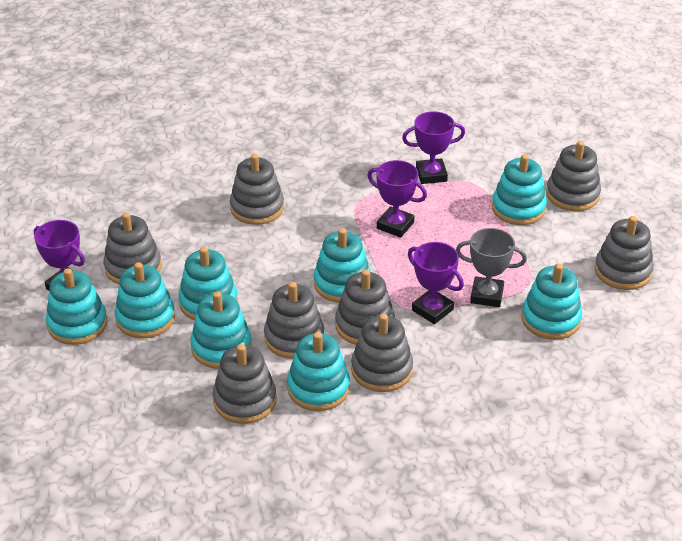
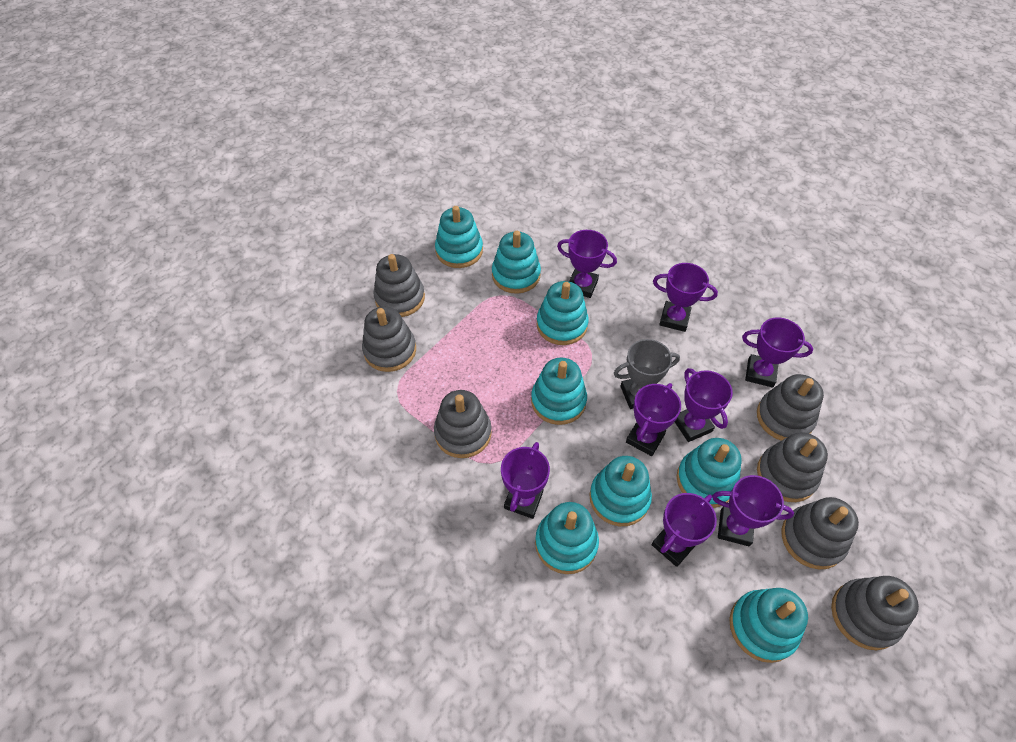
grey stacking toy: 8 -> 7
purple trophy: 4 -> 8

